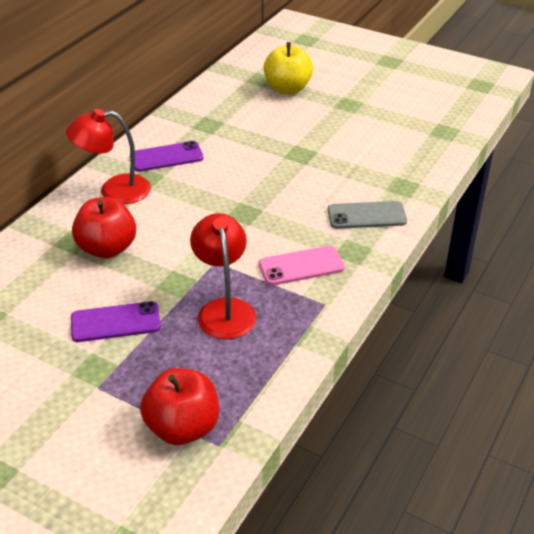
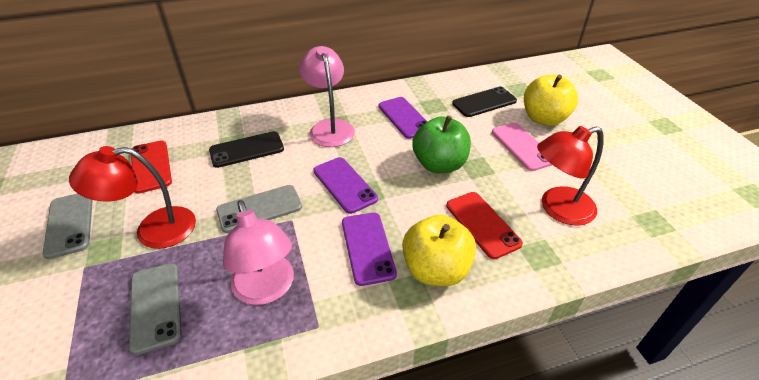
black phone: 0 -> 2
green apple: 0 -> 1
grey phone: 1 -> 3
pink lamp: 0 -> 2
purple phone: 2 -> 3
red apple: 2 -> 0
red phone: 0 -> 2
yellow apple: 1 -> 2

